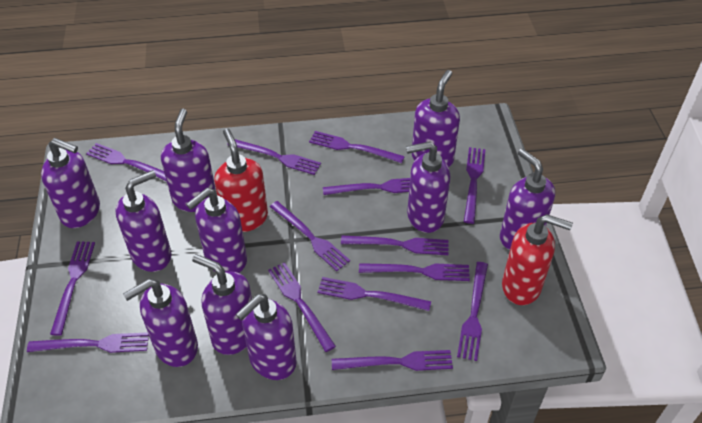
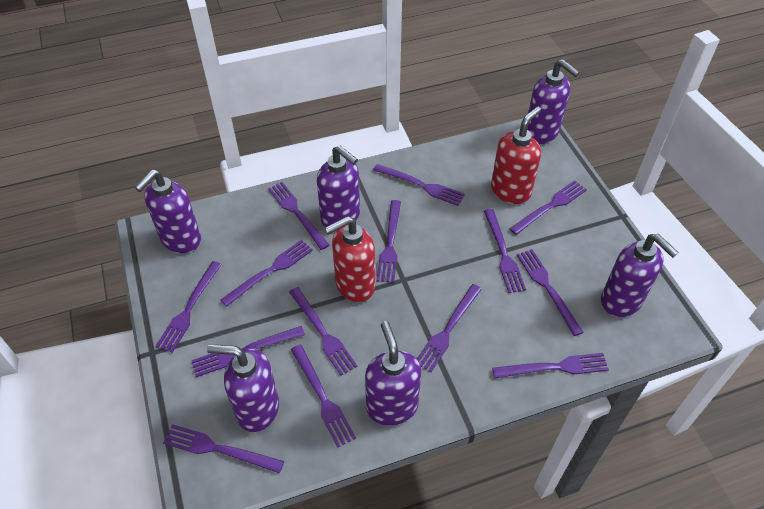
purple soap dispenser: 10 -> 6

